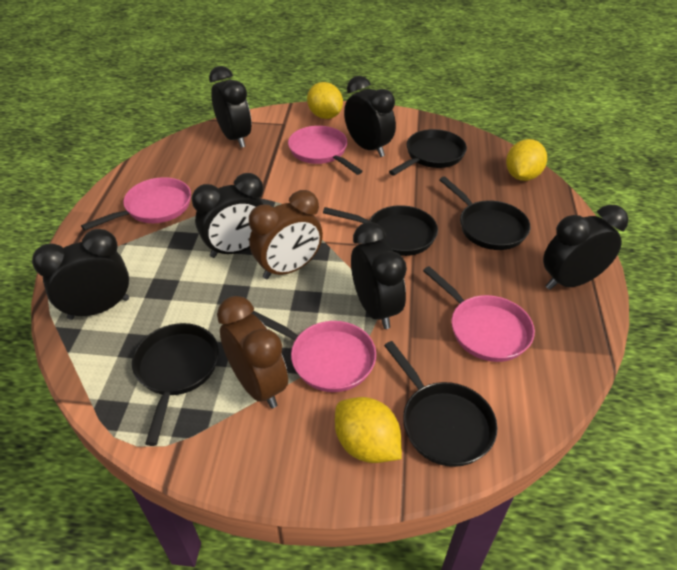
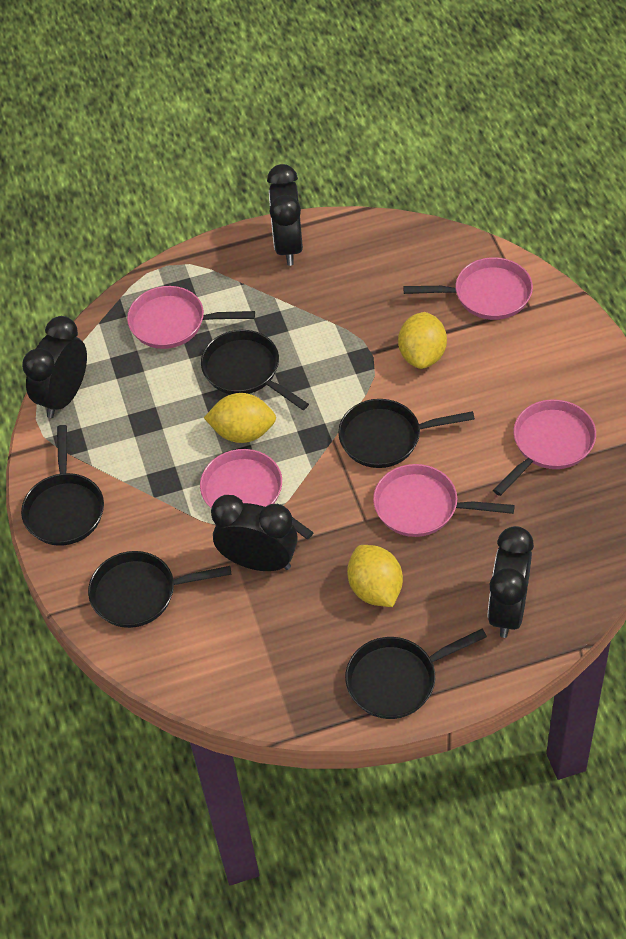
black clock: 6 -> 4
brown clock: 2 -> 0
pink pan: 4 -> 5

